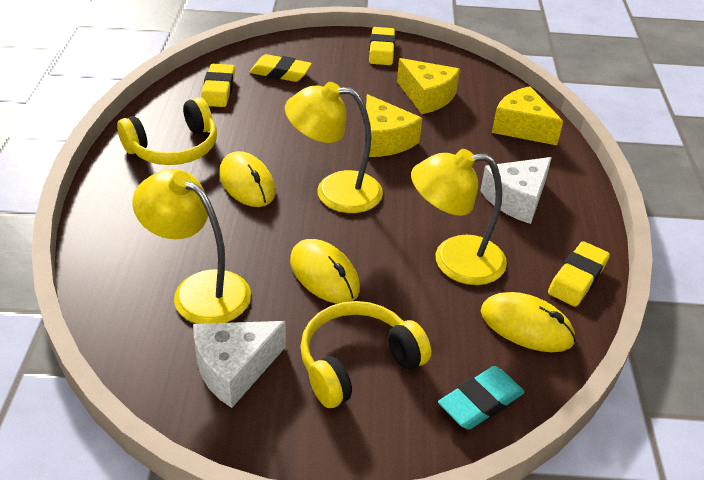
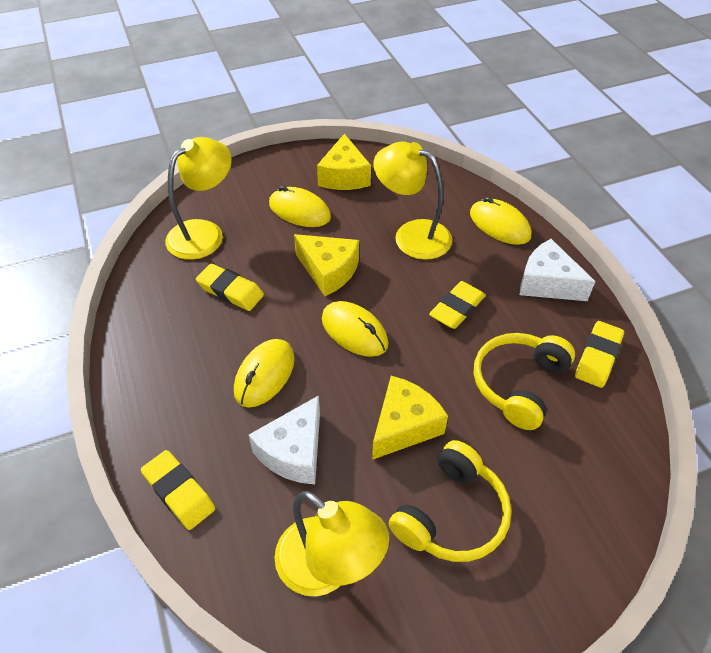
turquoise eraser: 1 -> 0
yellow mouse: 3 -> 4

